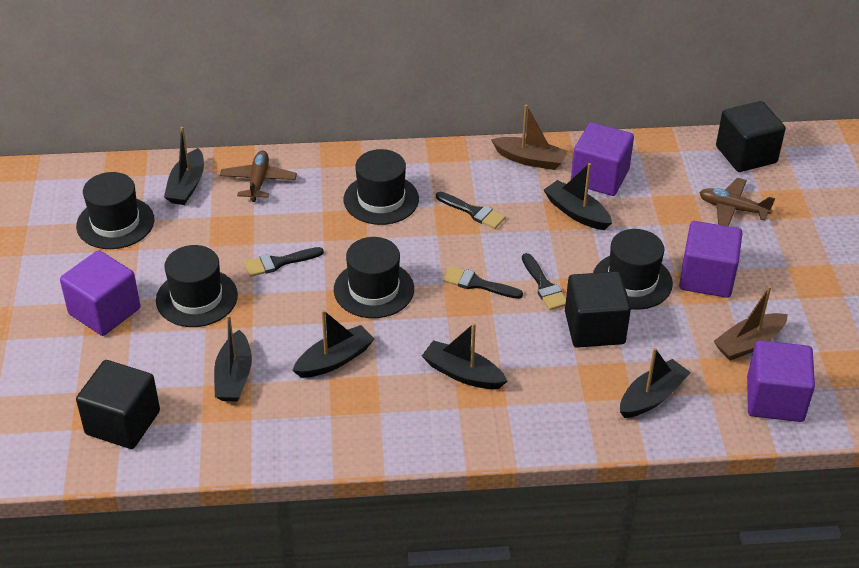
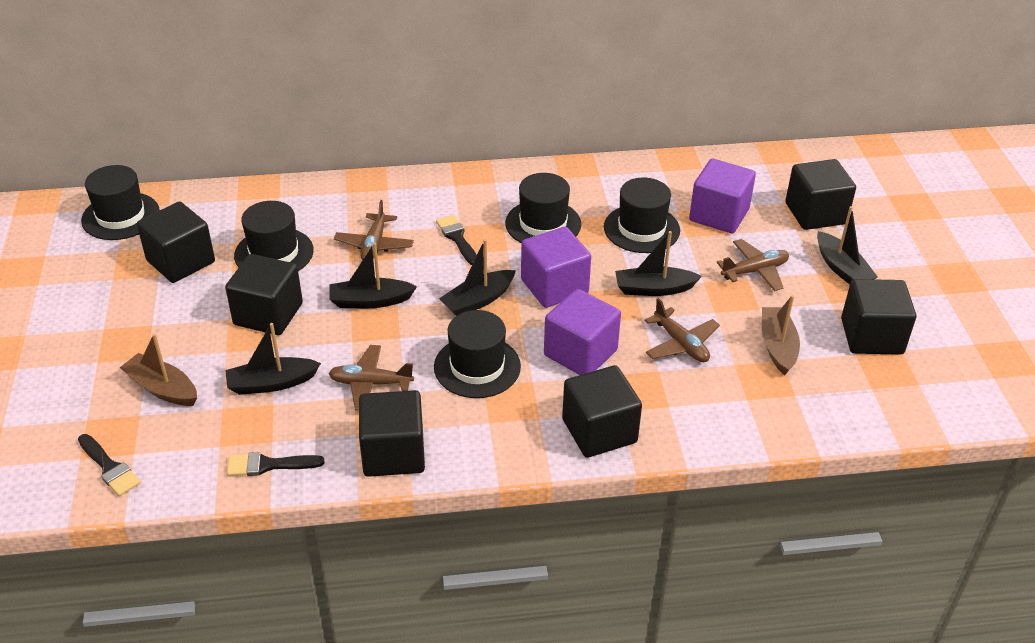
black boat: 6 -> 5
black brush: 4 -> 3
black cube: 3 -> 6
brown plane: 2 -> 4
purple cube: 4 -> 3

